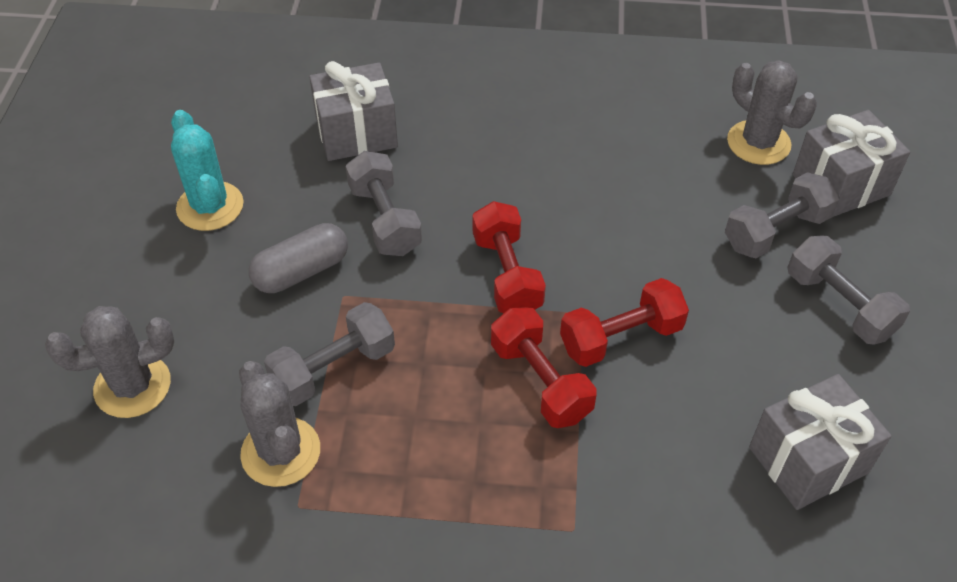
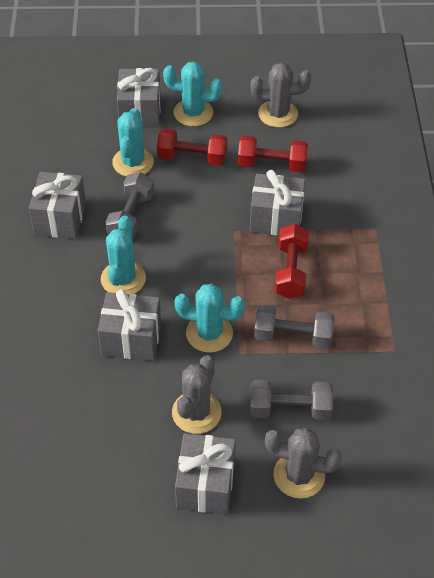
grey capsule: 1 -> 0
grey dumbbell: 4 -> 3
grey gift: 3 -> 5
turquoise cactus: 1 -> 4

